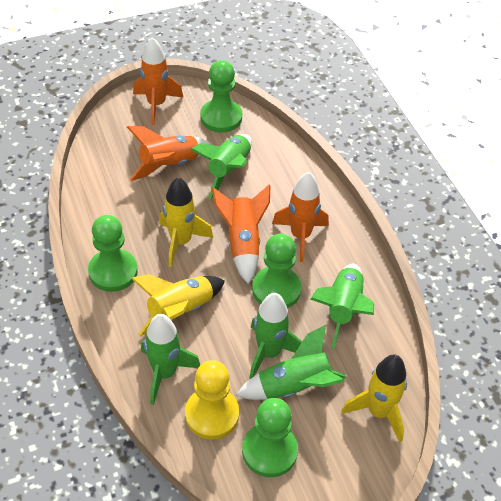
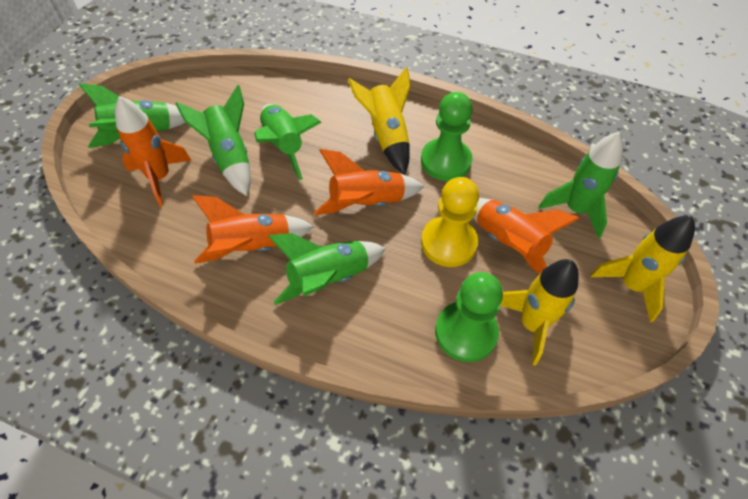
green pawn: 4 -> 2

